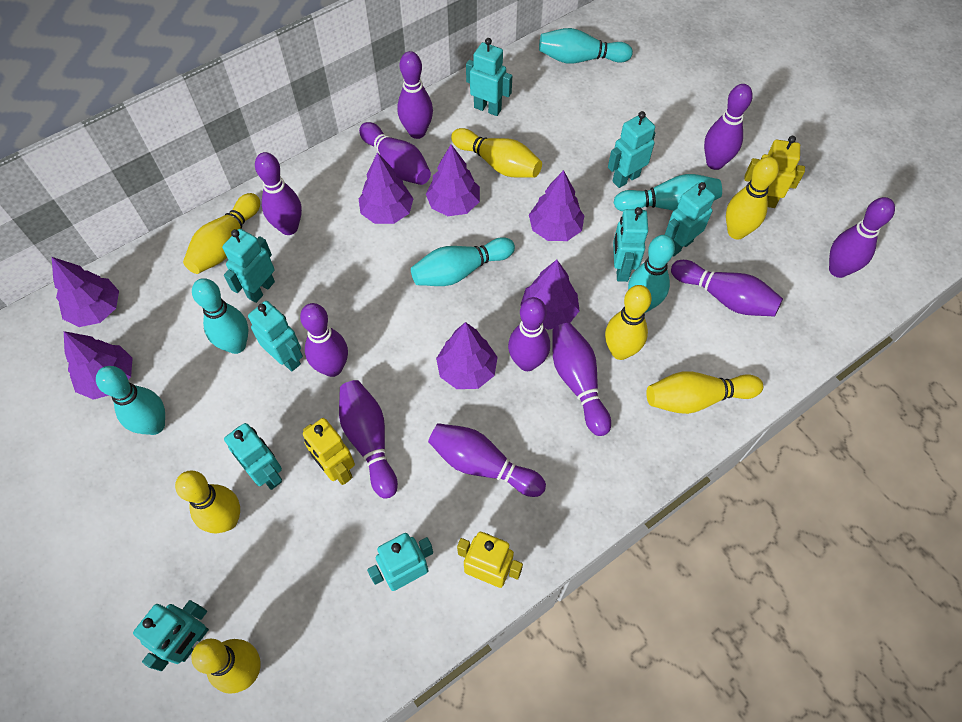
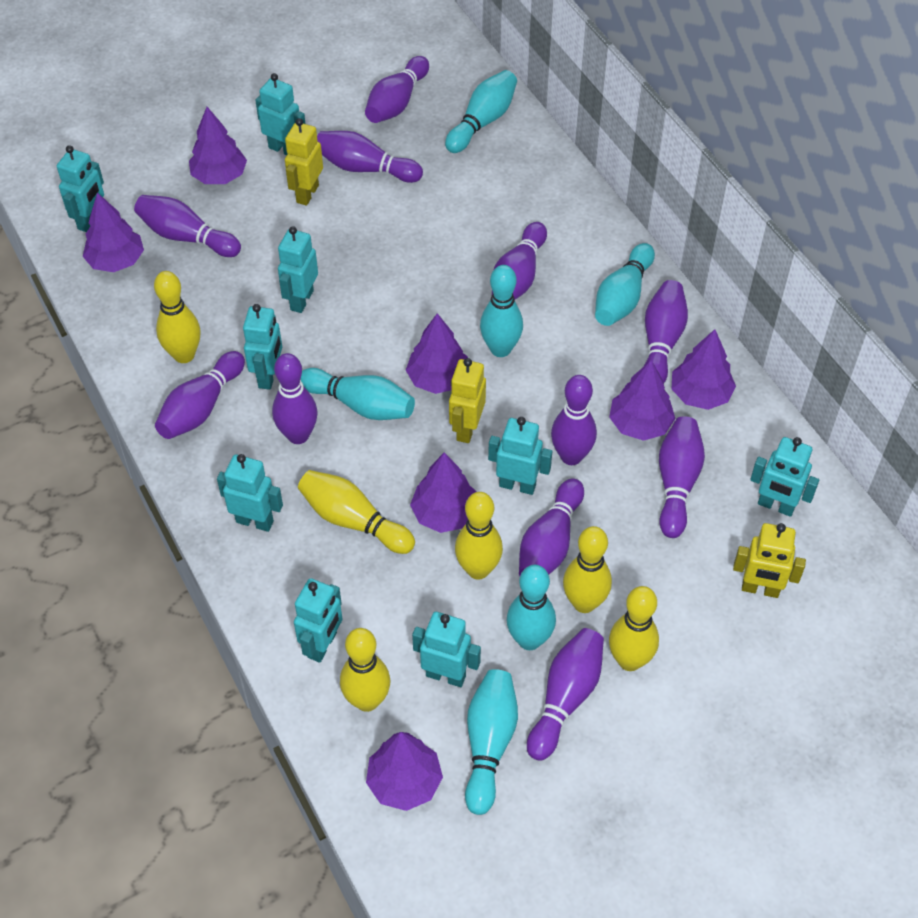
yellow bowling pin: 7 -> 6

